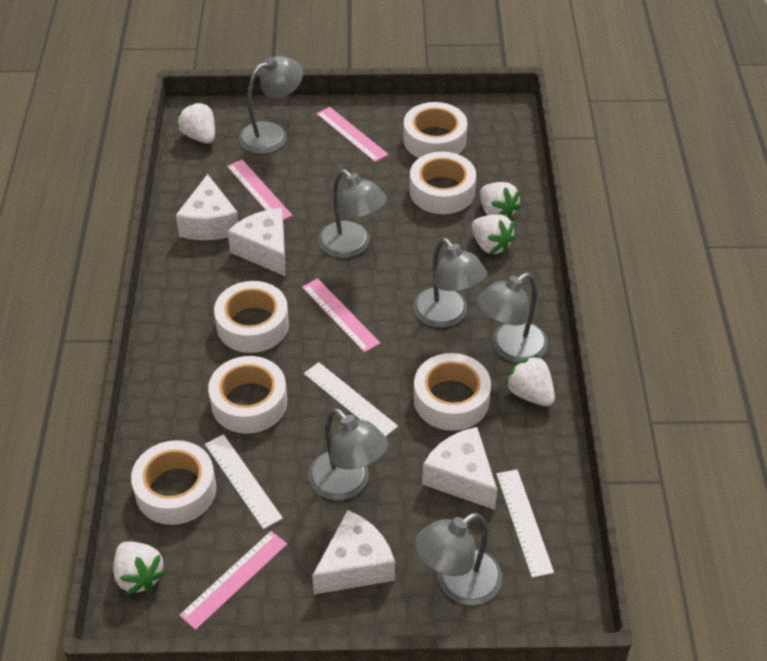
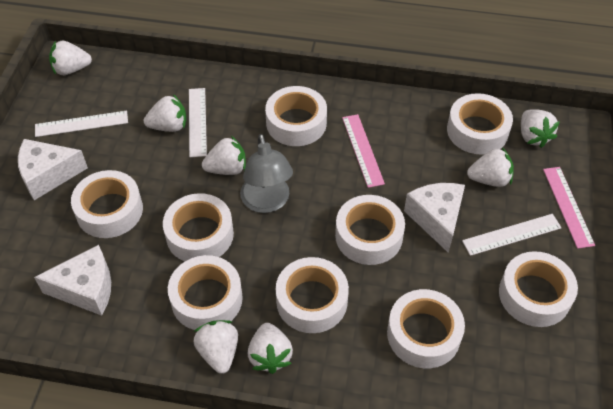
grey lamp: 6 -> 1
pink ruler: 4 -> 2
white cheese: 4 -> 3
white strawberry: 5 -> 7
white tape: 6 -> 9

